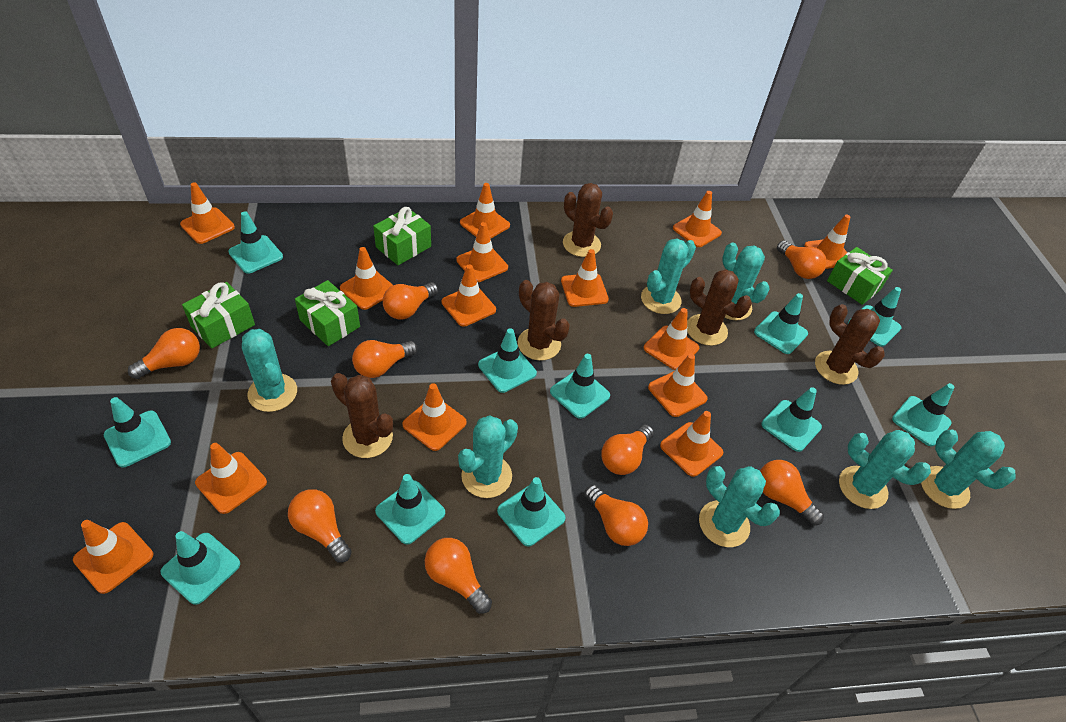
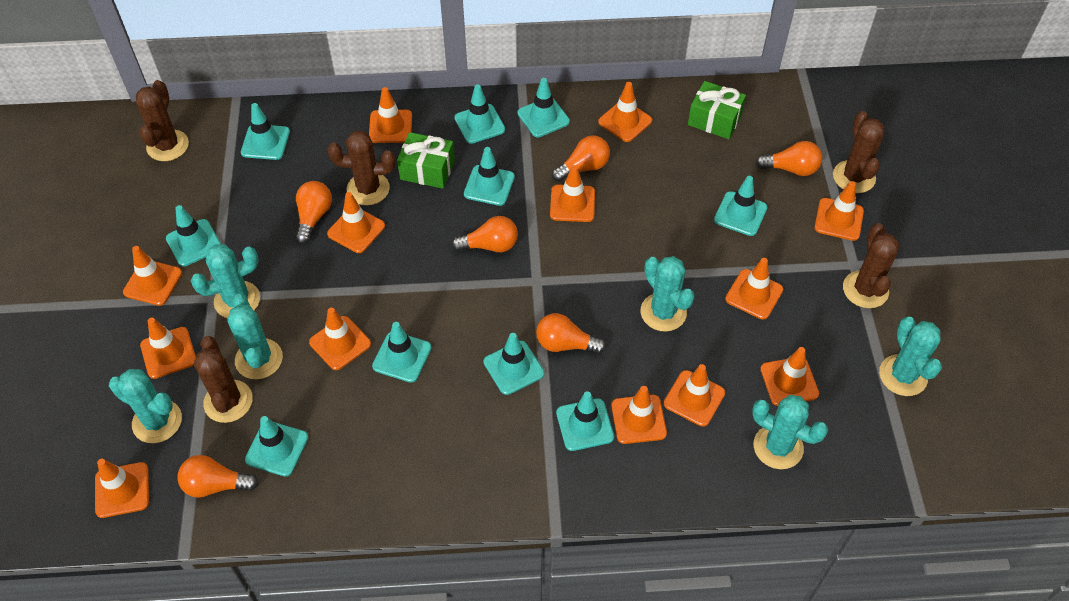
green gift: 4 -> 2
orange light bulb: 9 -> 6
orange traffic cone: 14 -> 13
turquoise cactus: 7 -> 6
turquoise traffic cone: 11 -> 10

